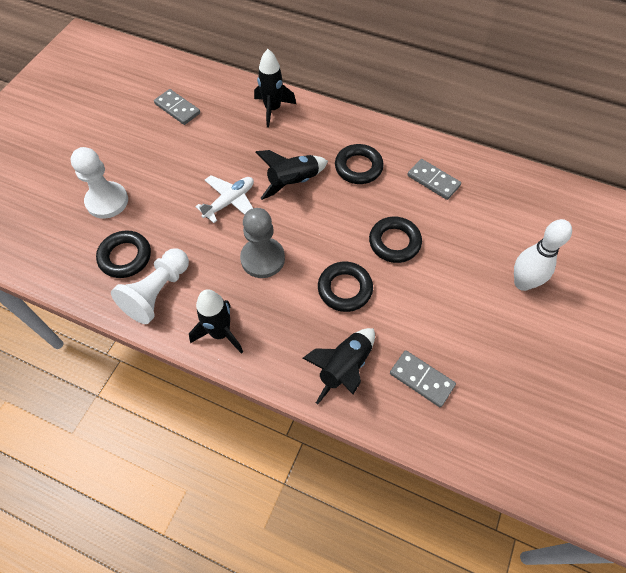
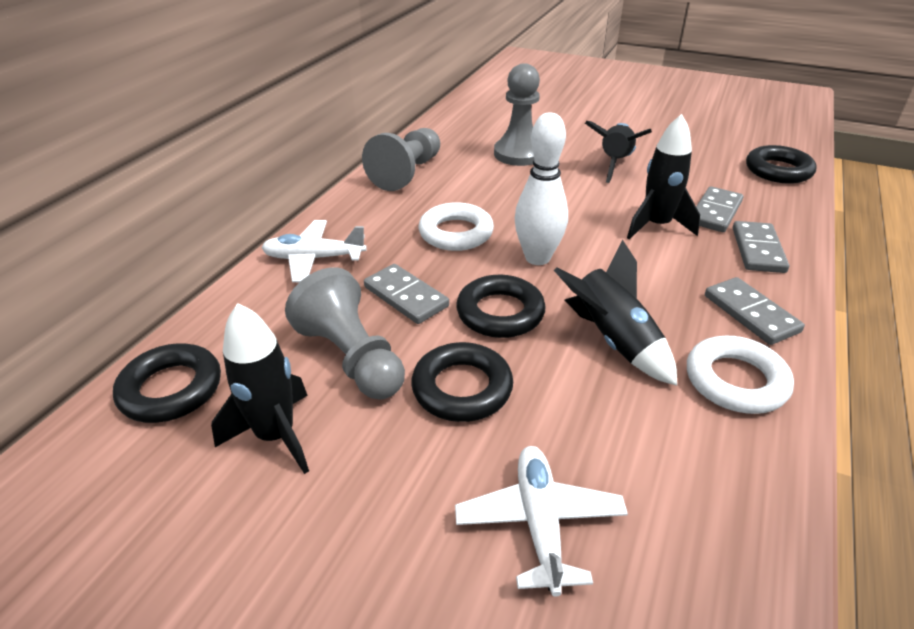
grey domino: 3 -> 4
grey pawn: 1 -> 3
white pawn: 2 -> 0
white plane: 1 -> 2
white ring: 0 -> 2

